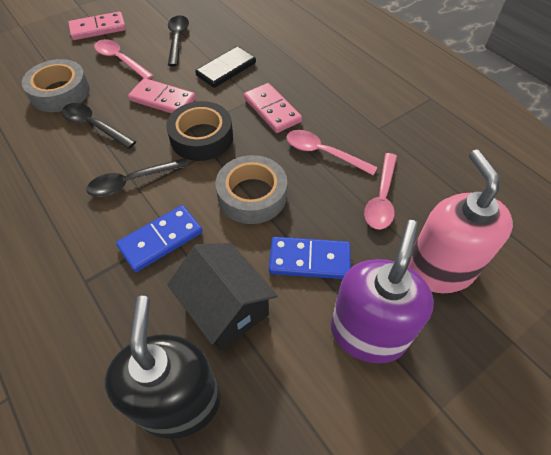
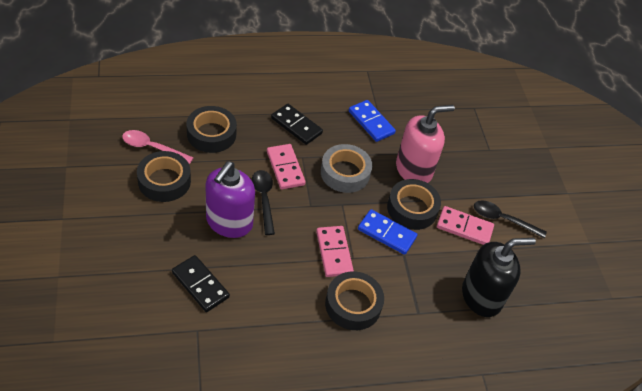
black domino: 1 -> 2
black house: 1 -> 0
black spoon: 3 -> 2
black tape: 1 -> 4
grey tape: 2 -> 1
pink spoon: 3 -> 1

